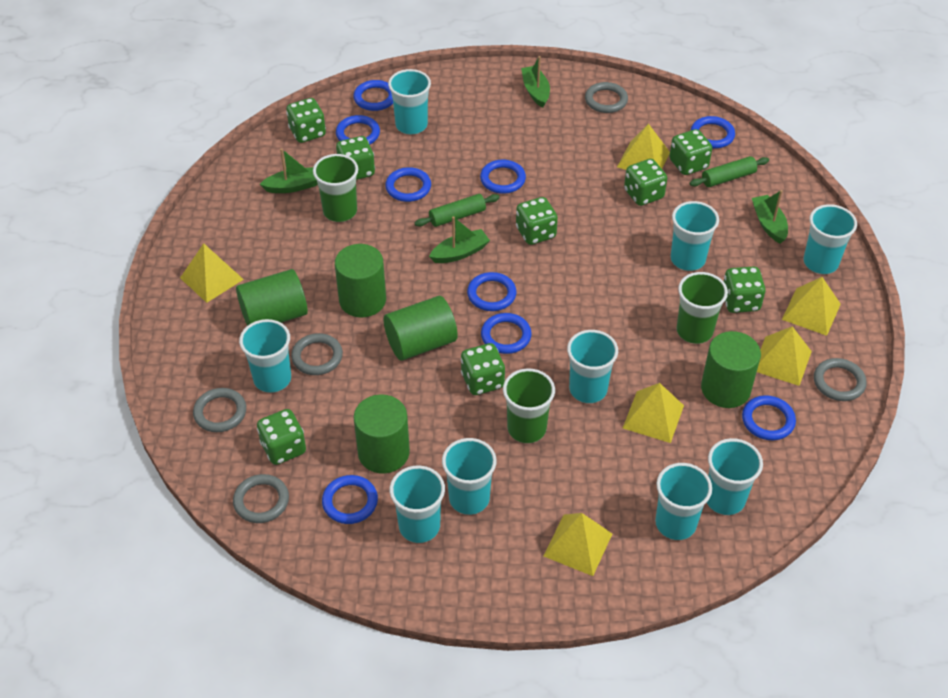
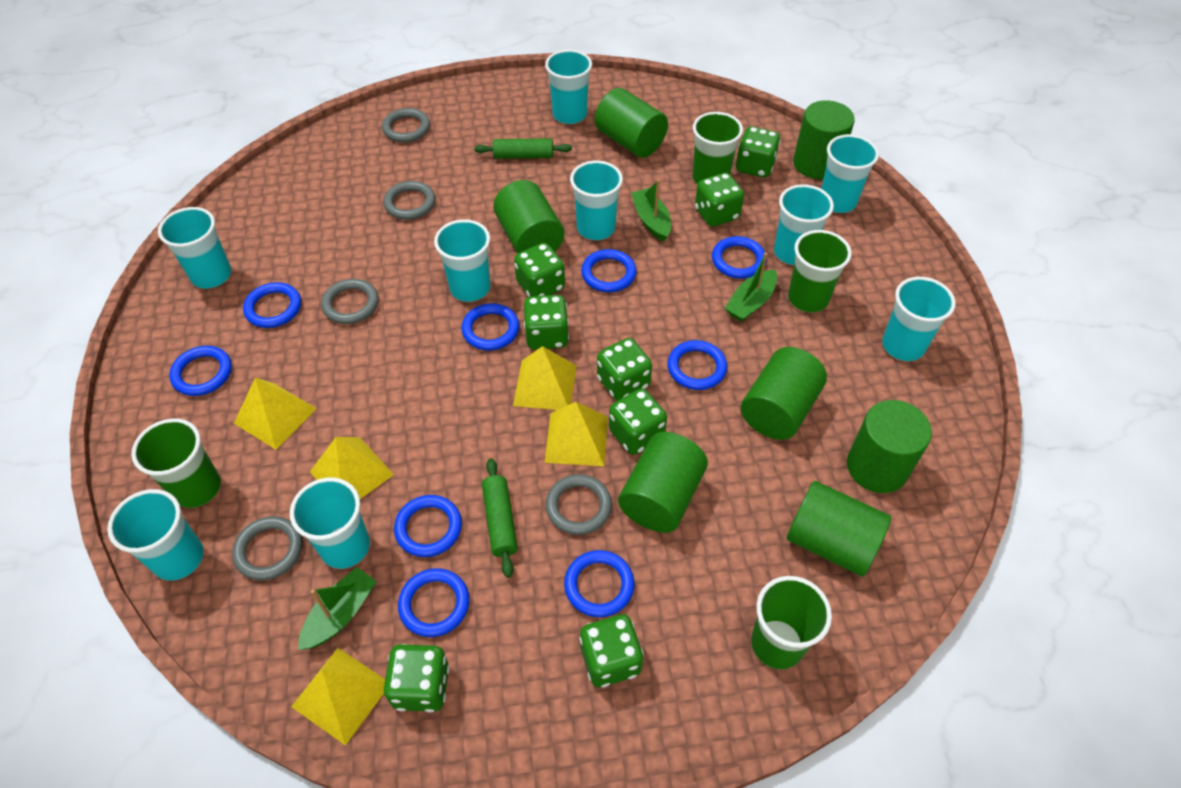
green boat: 4 -> 3
green cup: 3 -> 4
green cylinder: 5 -> 7
yellow pyramid: 6 -> 5

